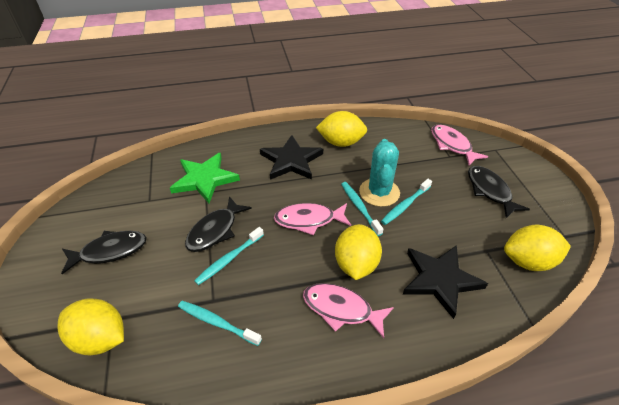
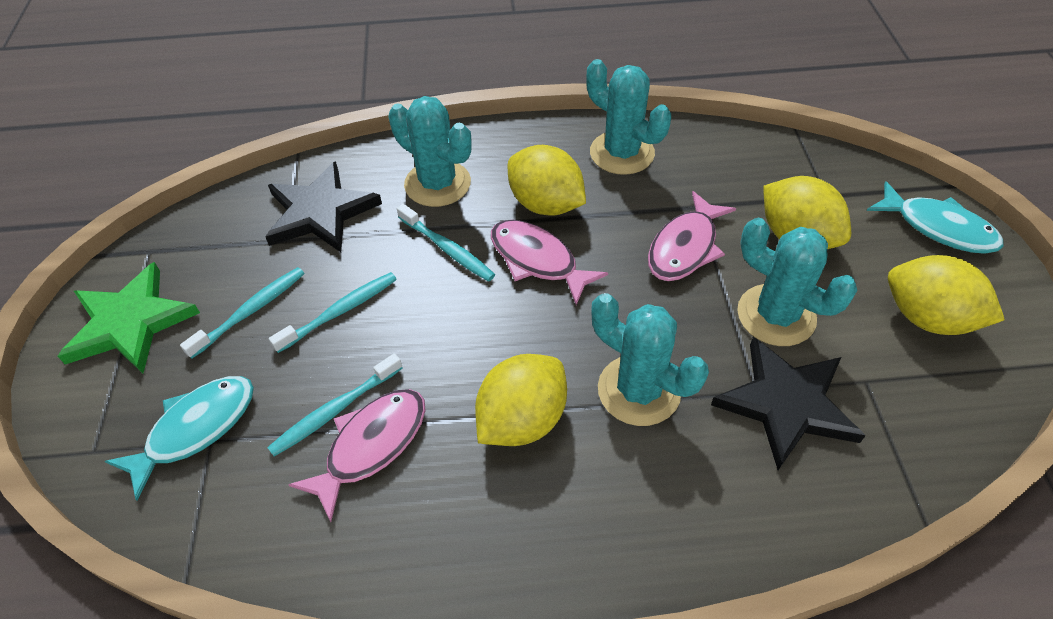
black fish: 3 -> 0
turquoise cactus: 1 -> 4
turquoise fish: 0 -> 2

